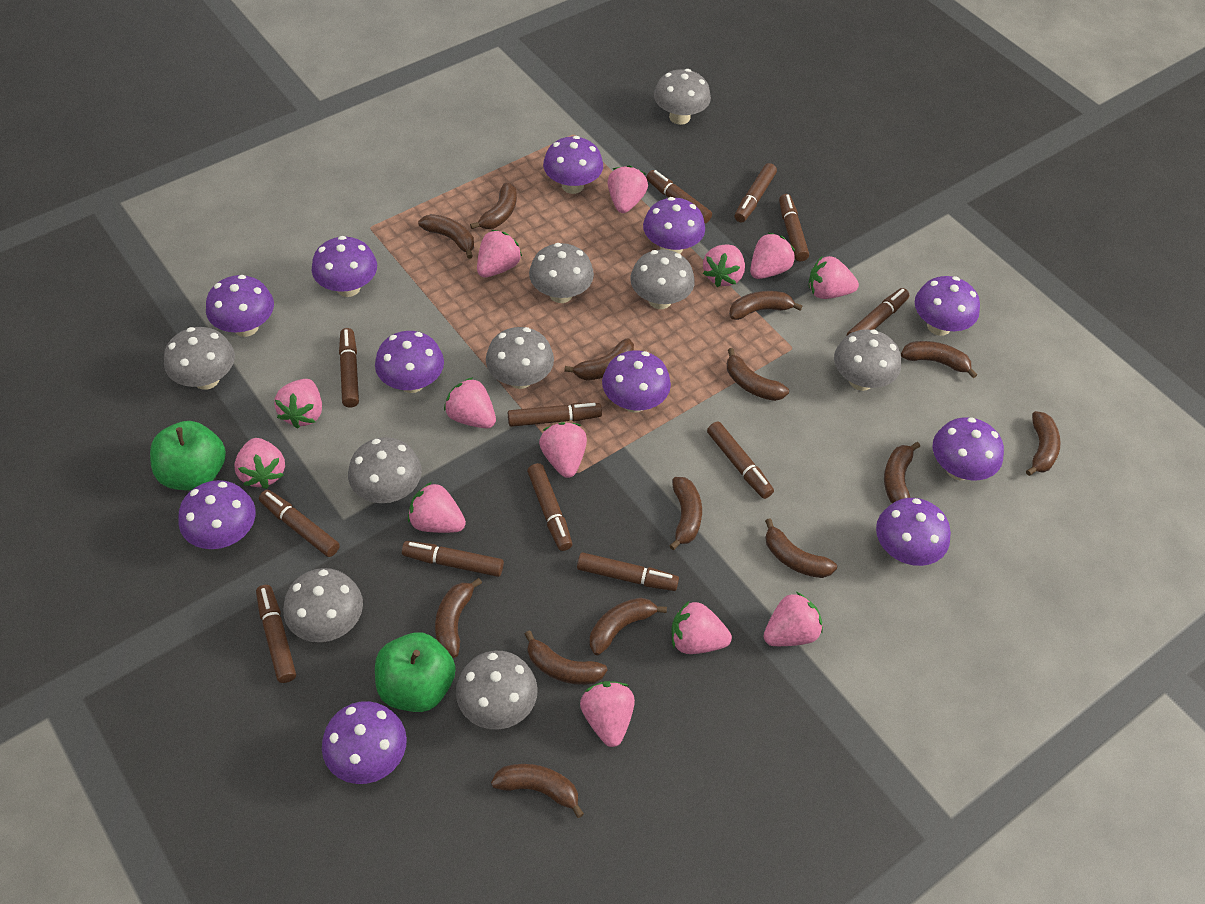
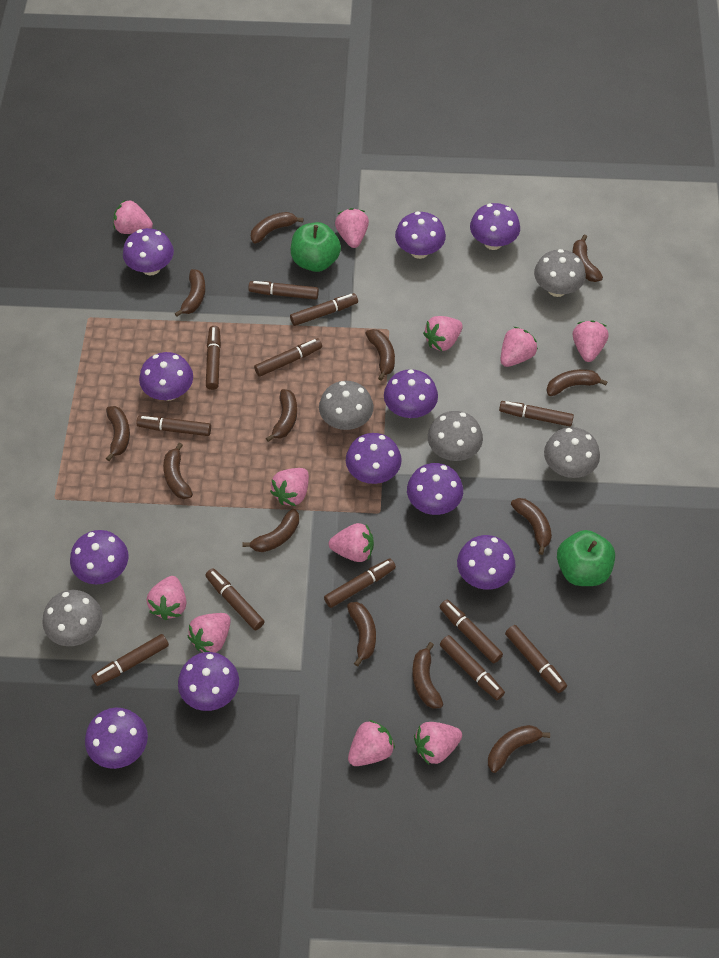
brown banana: 14 -> 13
grey mushroom: 9 -> 5
pink strawberry: 13 -> 11

